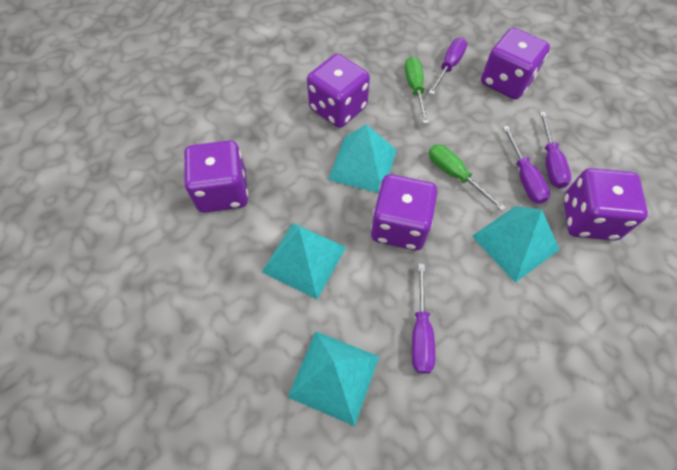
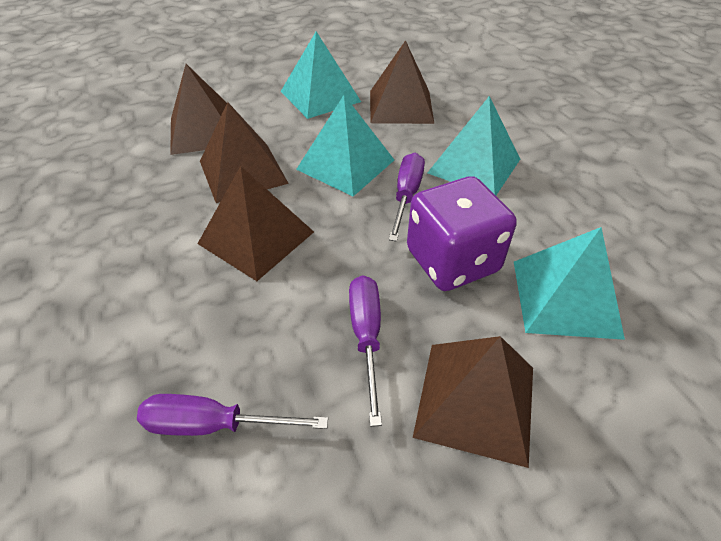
brown pyramid: 0 -> 5
green screwdriver: 2 -> 0
purple dice: 5 -> 1
purple screwdriver: 4 -> 3

